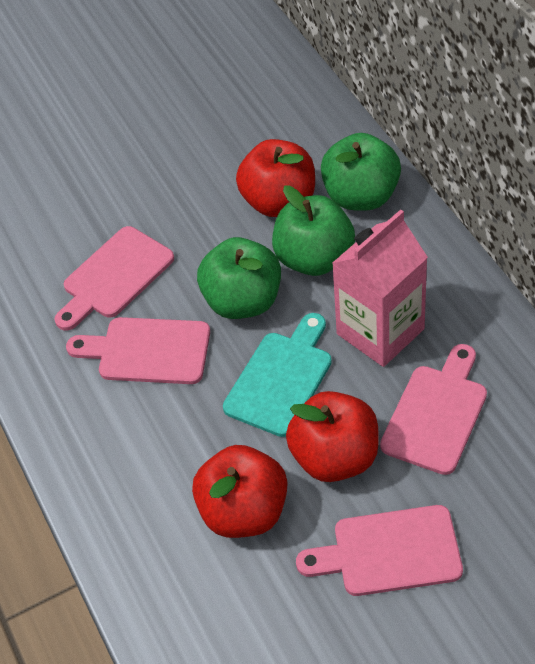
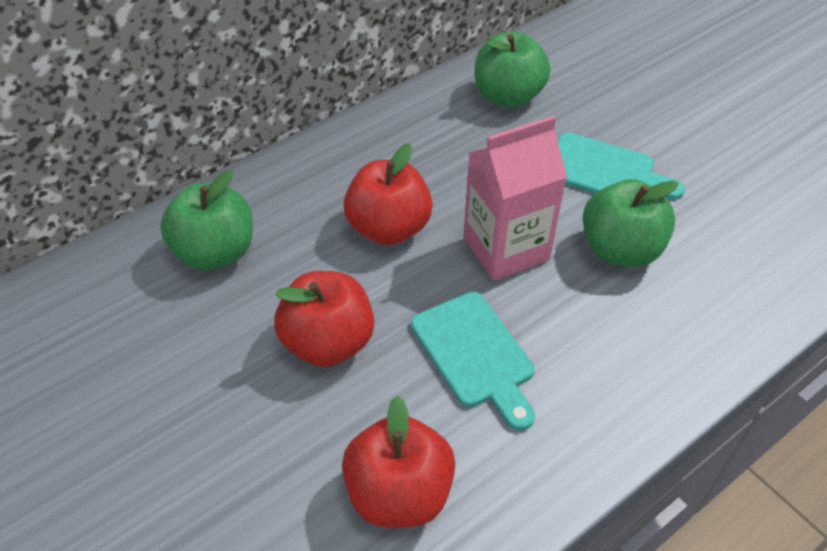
pink cutting board: 4 -> 0
turquoise cutting board: 1 -> 2

